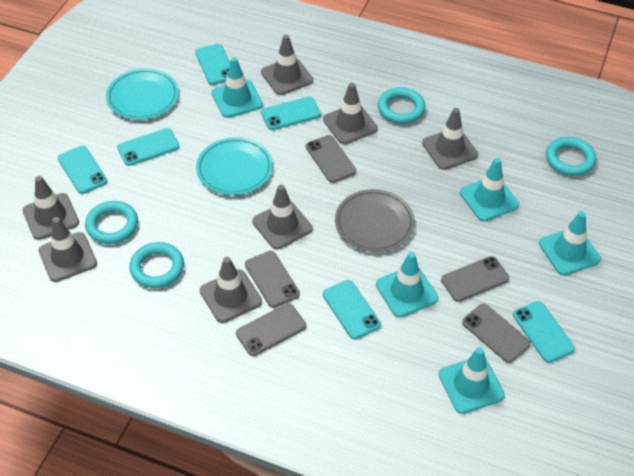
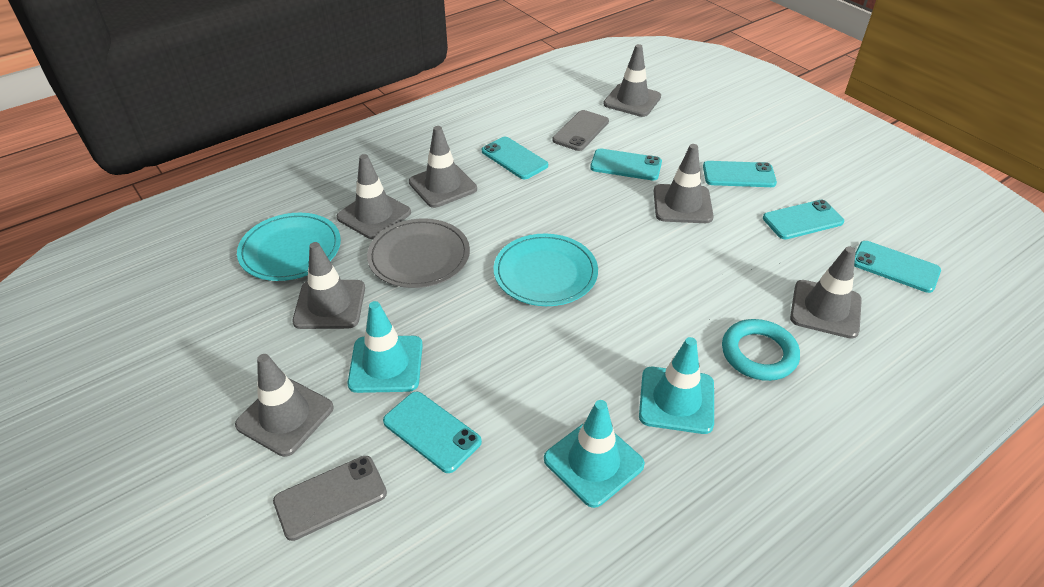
grey phone: 5 -> 2
turquoise ring: 4 -> 1
turquoise traffic cone: 5 -> 3

